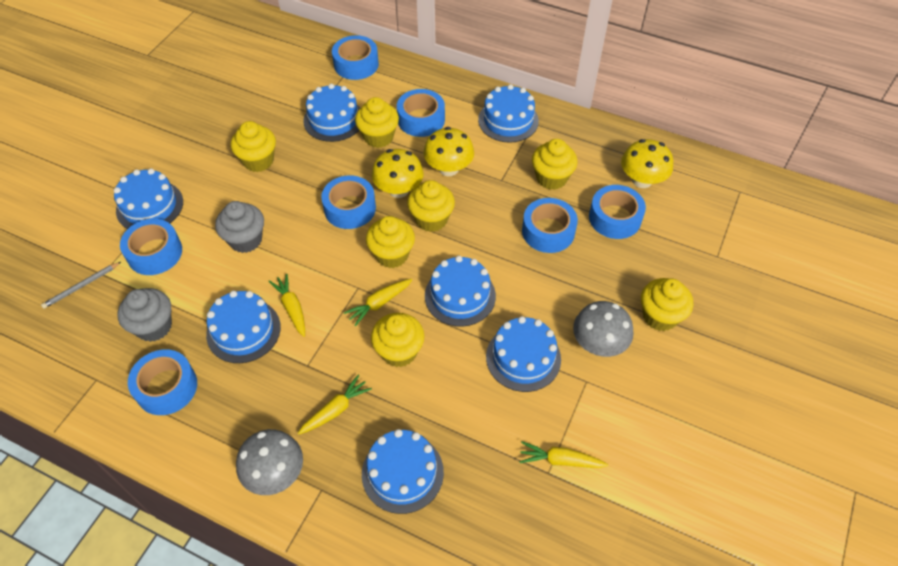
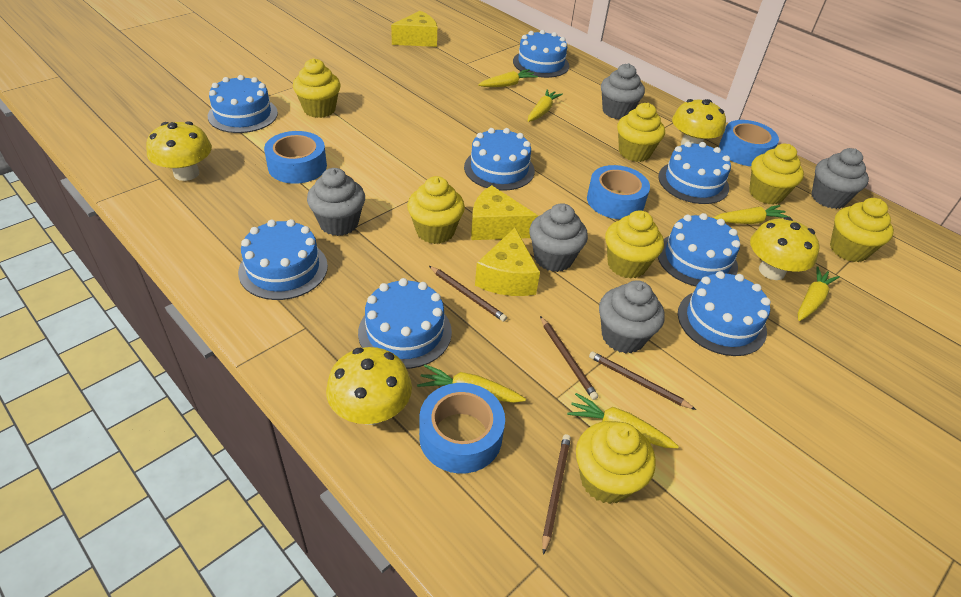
blue cake: 7 -> 8
blue tape: 7 -> 4
brown pencil: 0 -> 4
grey cupcake: 2 -> 5
grey mushroom: 2 -> 0
grey pencil: 1 -> 0
yellow carrot: 4 -> 6
yellow cheese: 0 -> 3
yellow mushroom: 3 -> 4

